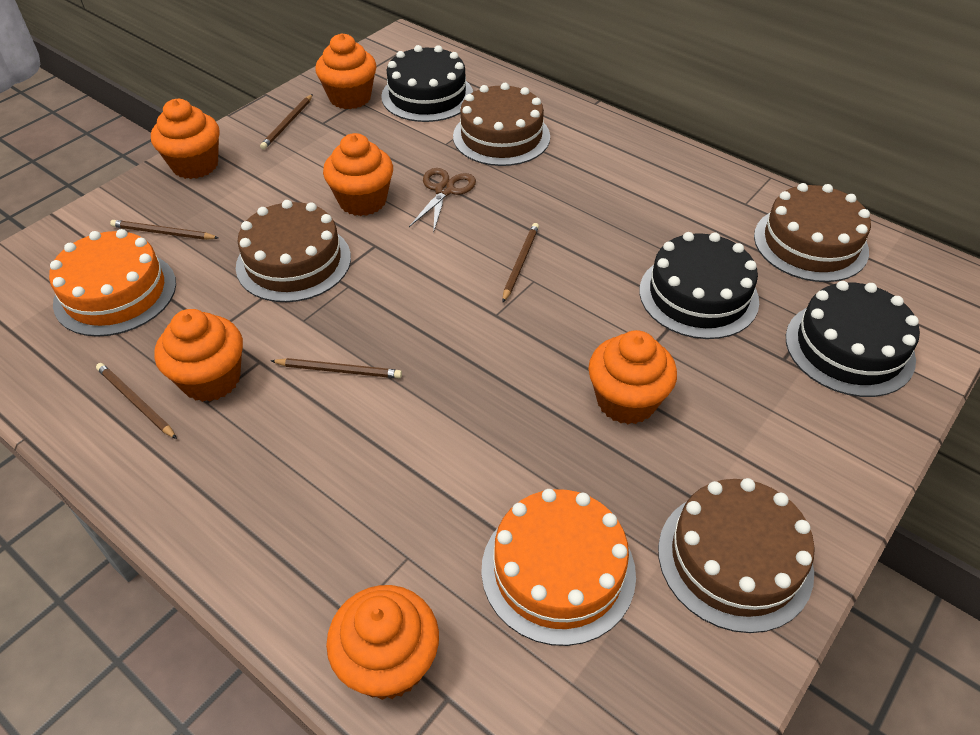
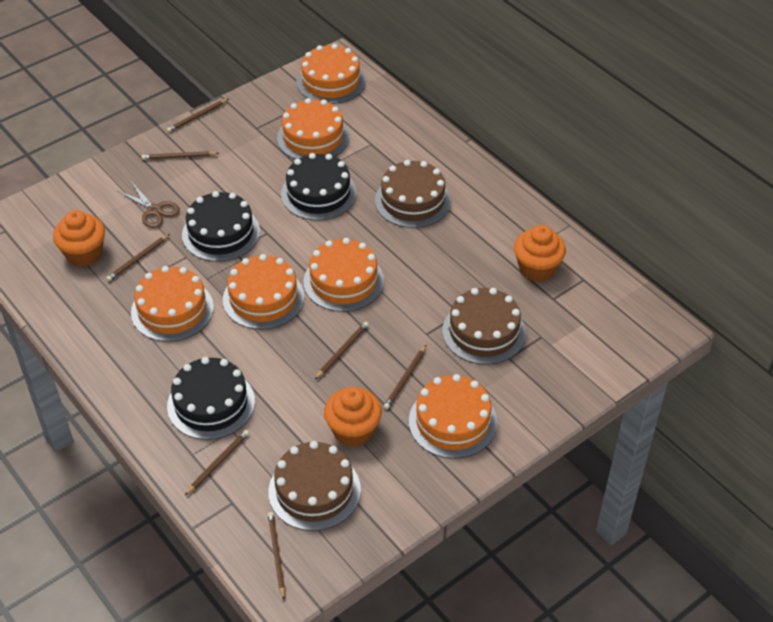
brown cake: 4 -> 3
brown pencil: 5 -> 7
orange cake: 2 -> 6
orange cupcake: 6 -> 3

